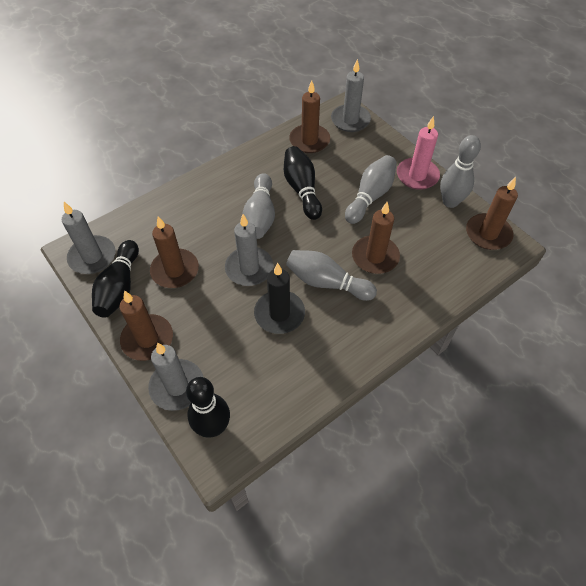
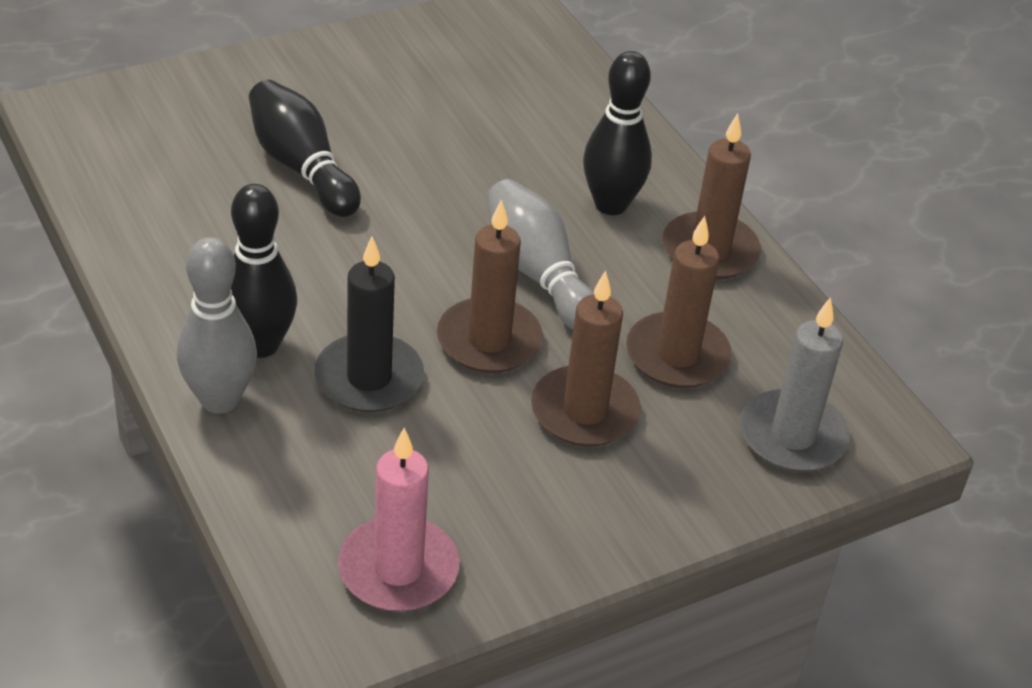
brown candle: 5 -> 4
grey bowling pin: 4 -> 2
grey candle: 4 -> 1

